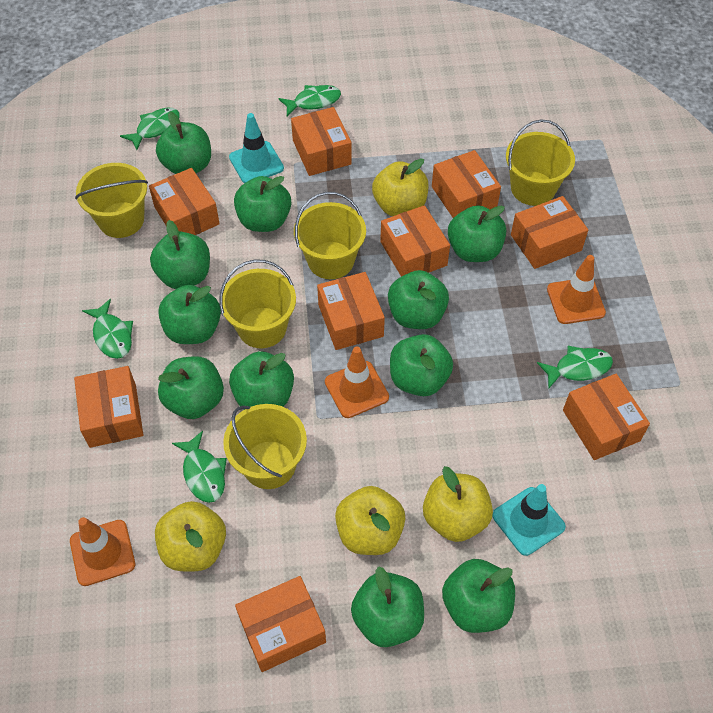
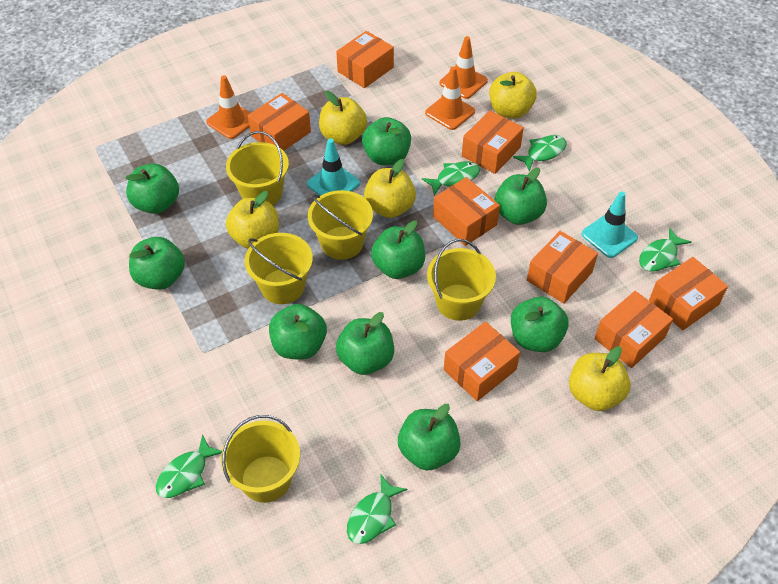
green apple: 11 -> 9
orange box: 9 -> 8
yellow apple: 4 -> 5

